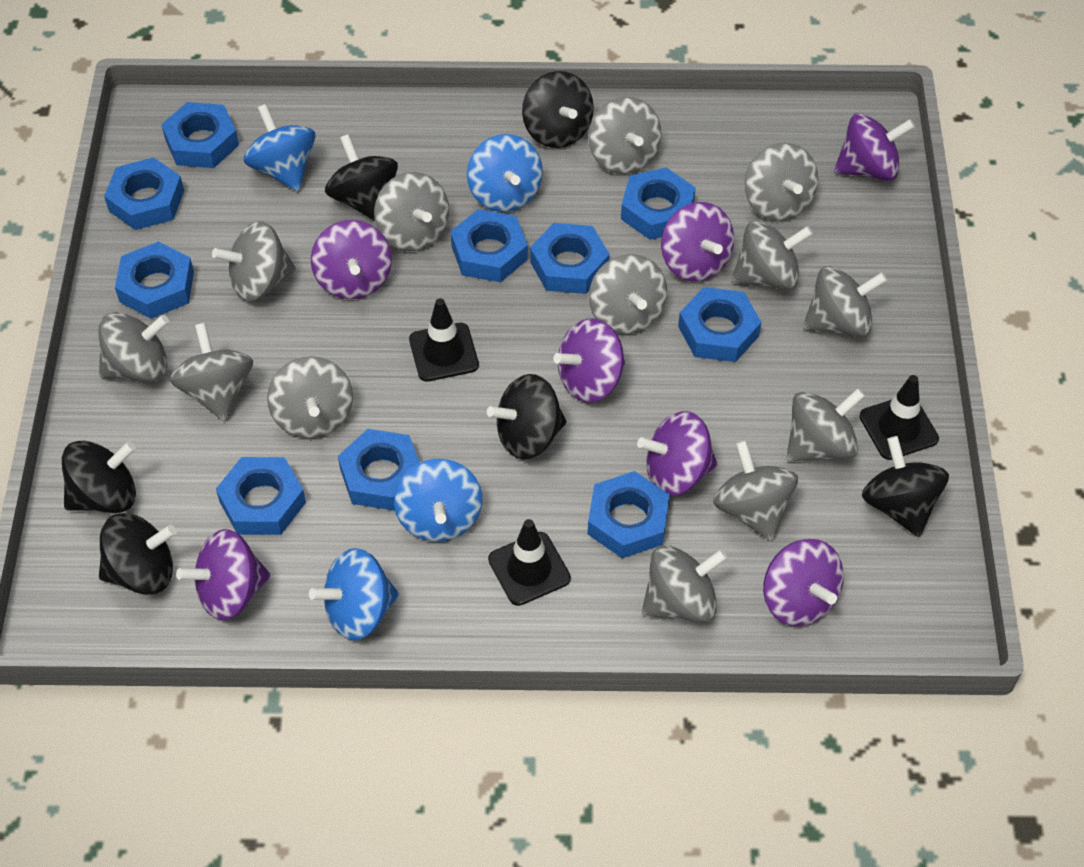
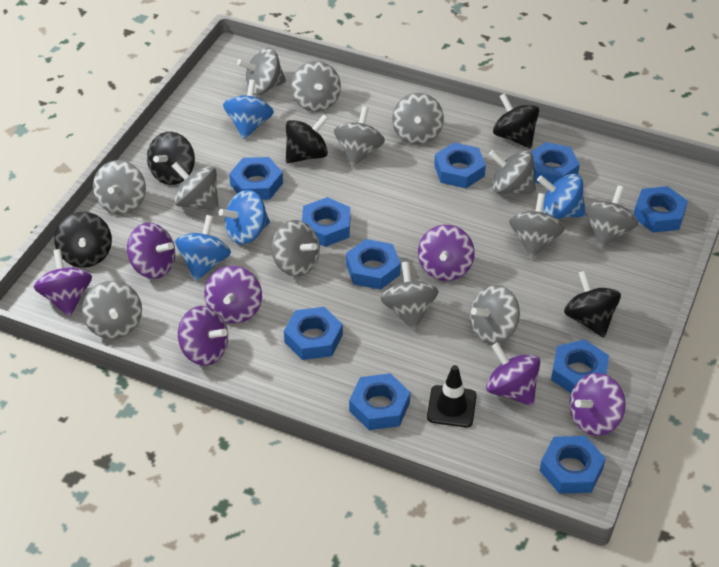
black spinning top: 6 -> 5
black traffic cone: 3 -> 1

